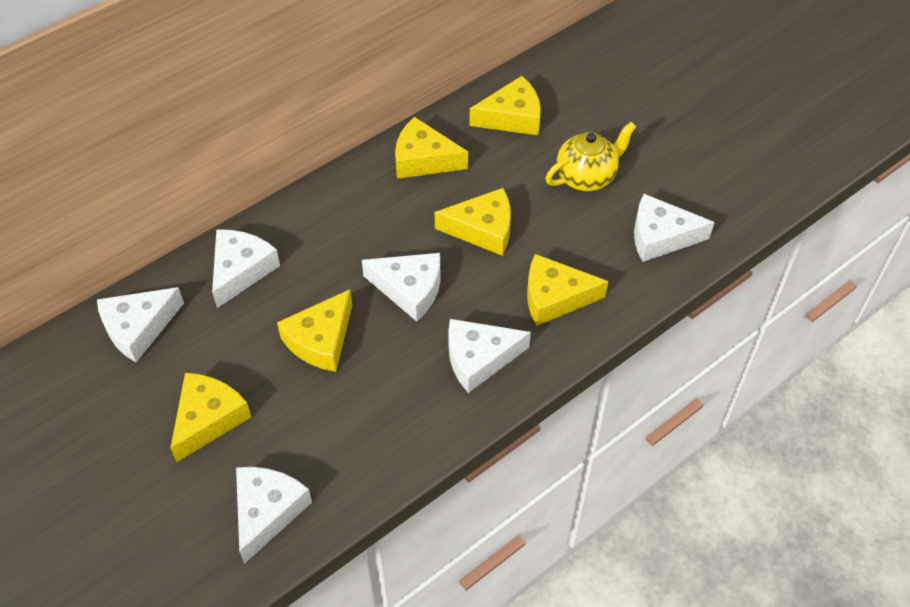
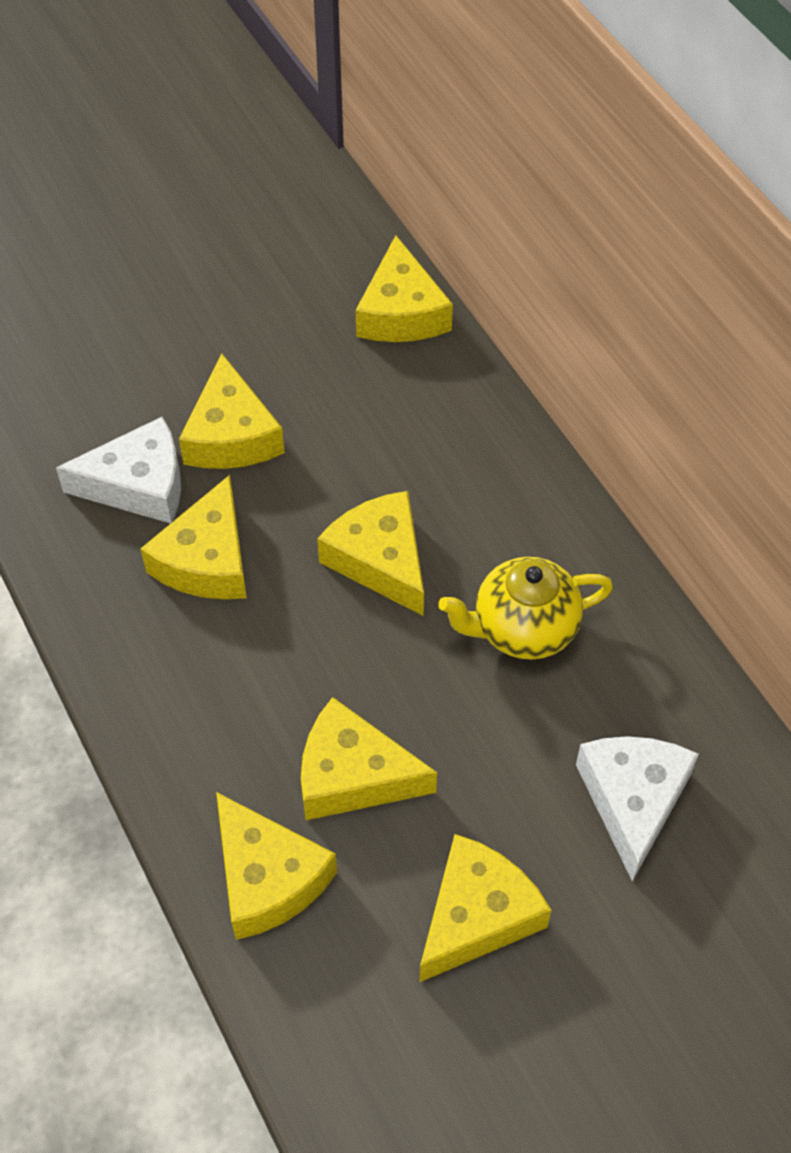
white cheese: 6 -> 2
yellow cheese: 6 -> 7

